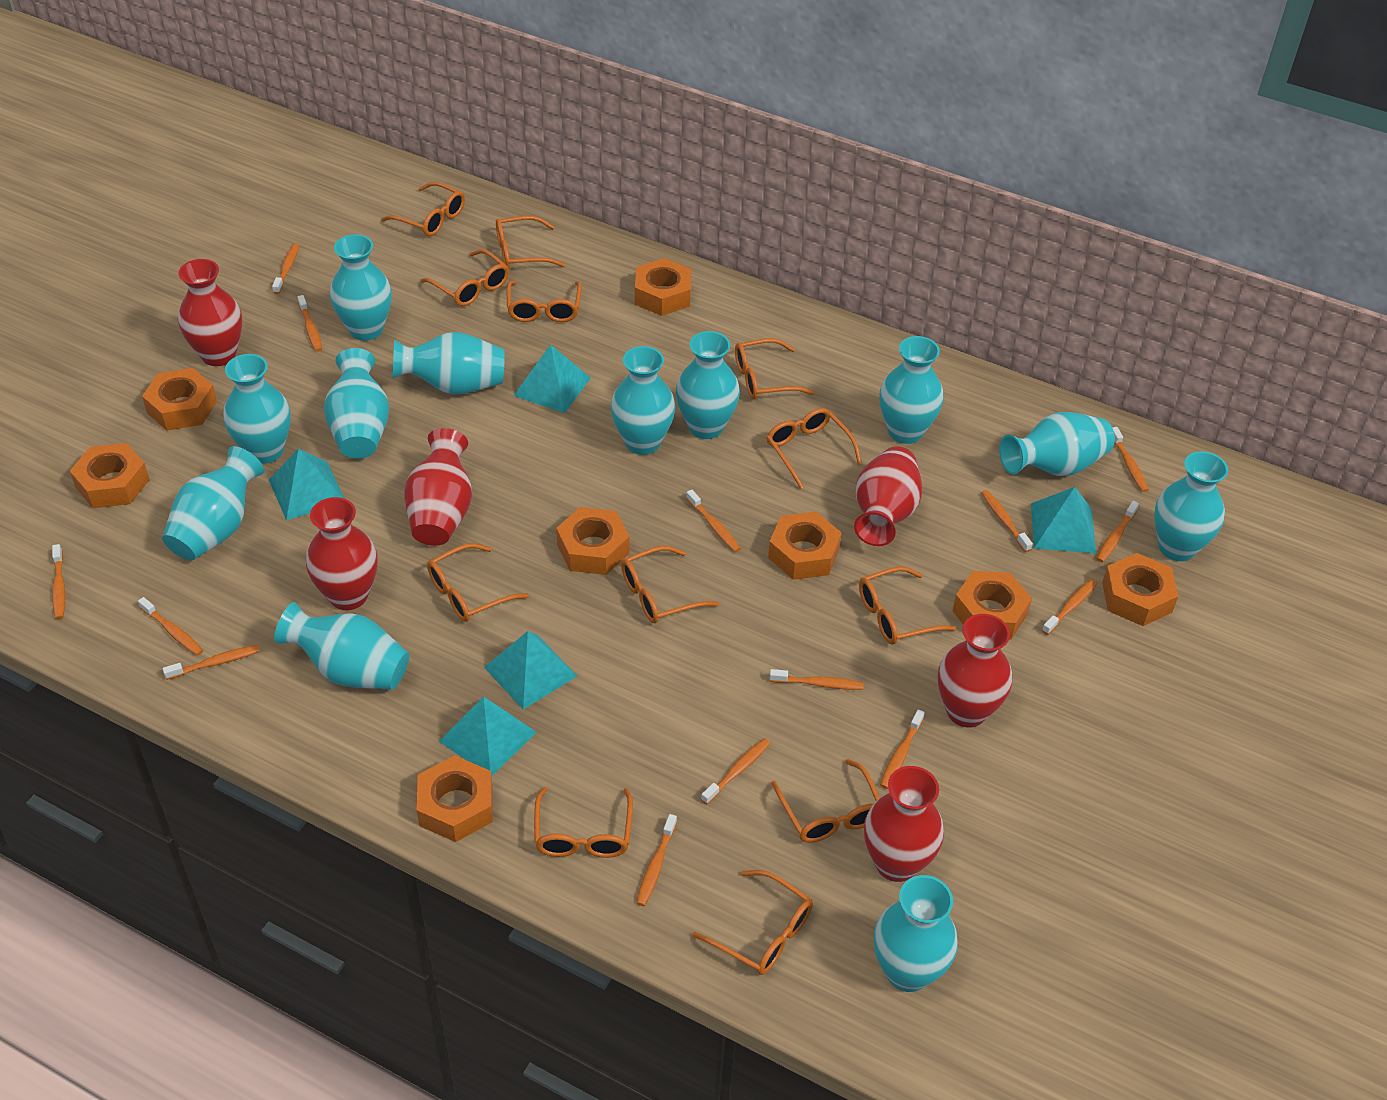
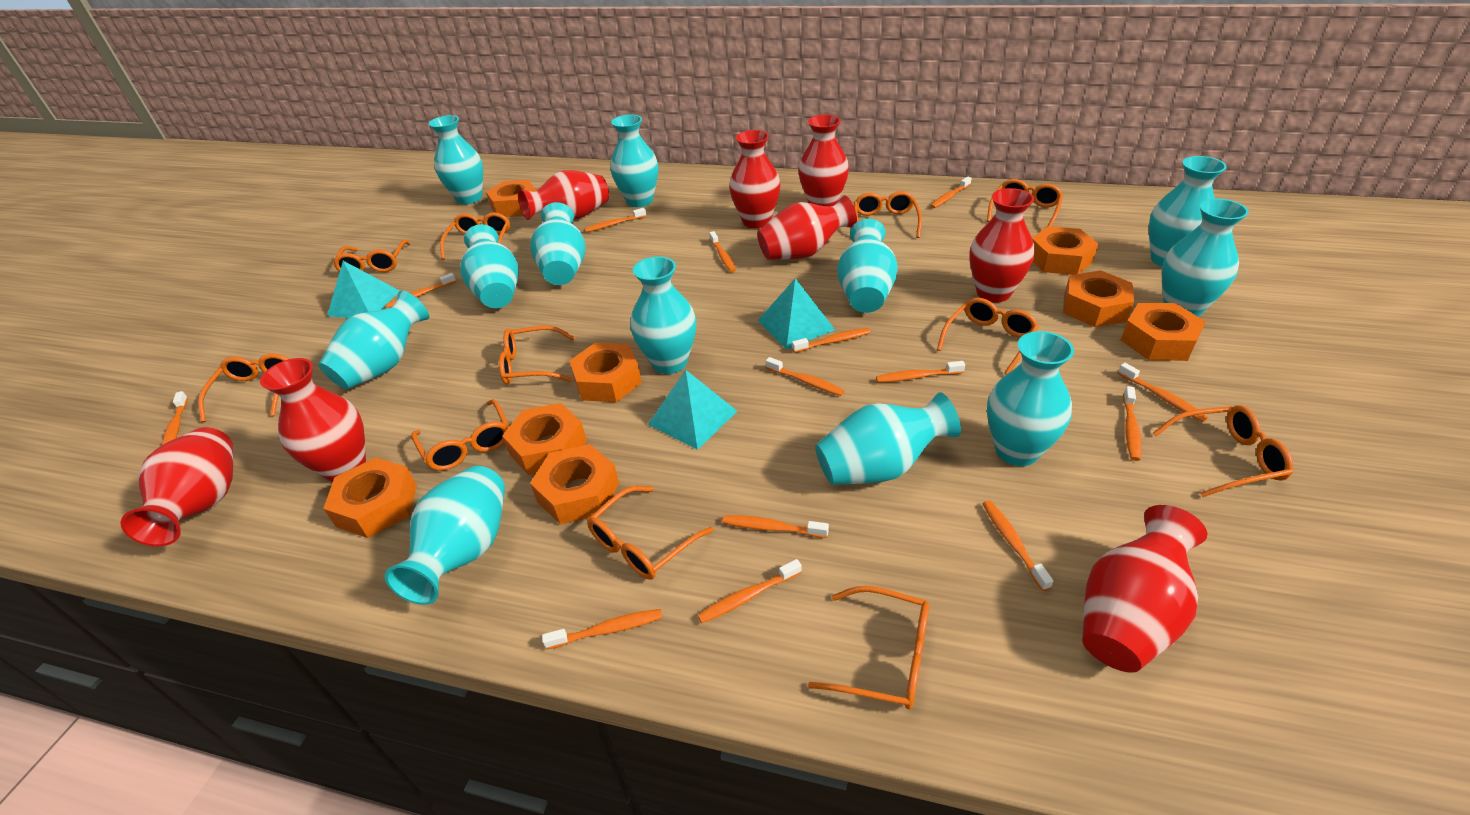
orange glasses: 12 -> 11
red vase: 6 -> 8
turquoise pyramid: 5 -> 3

